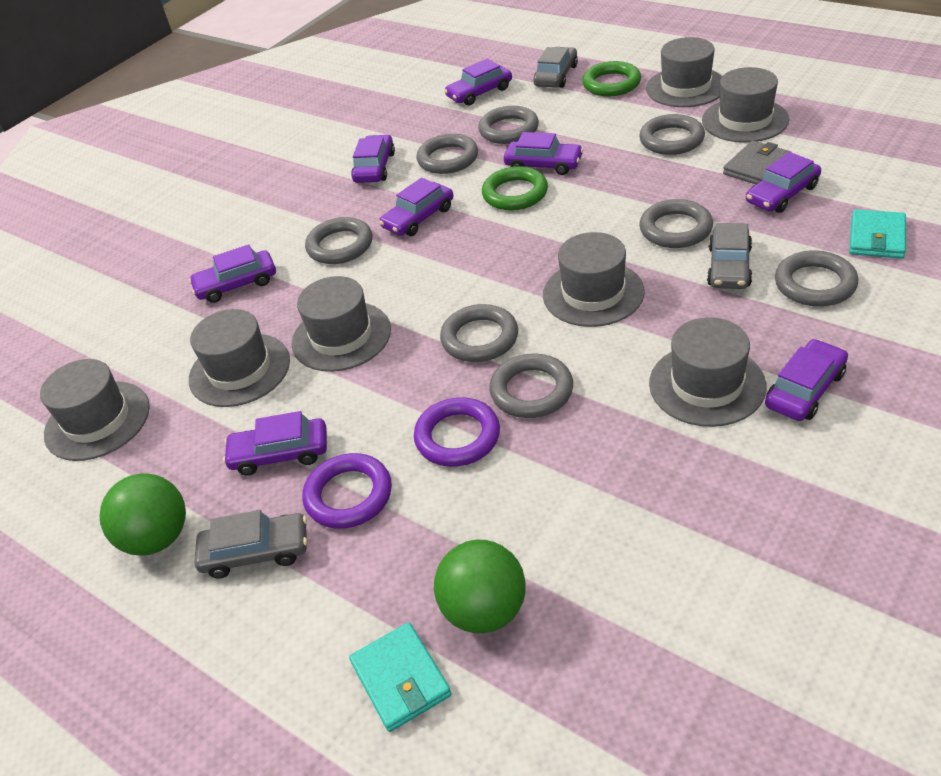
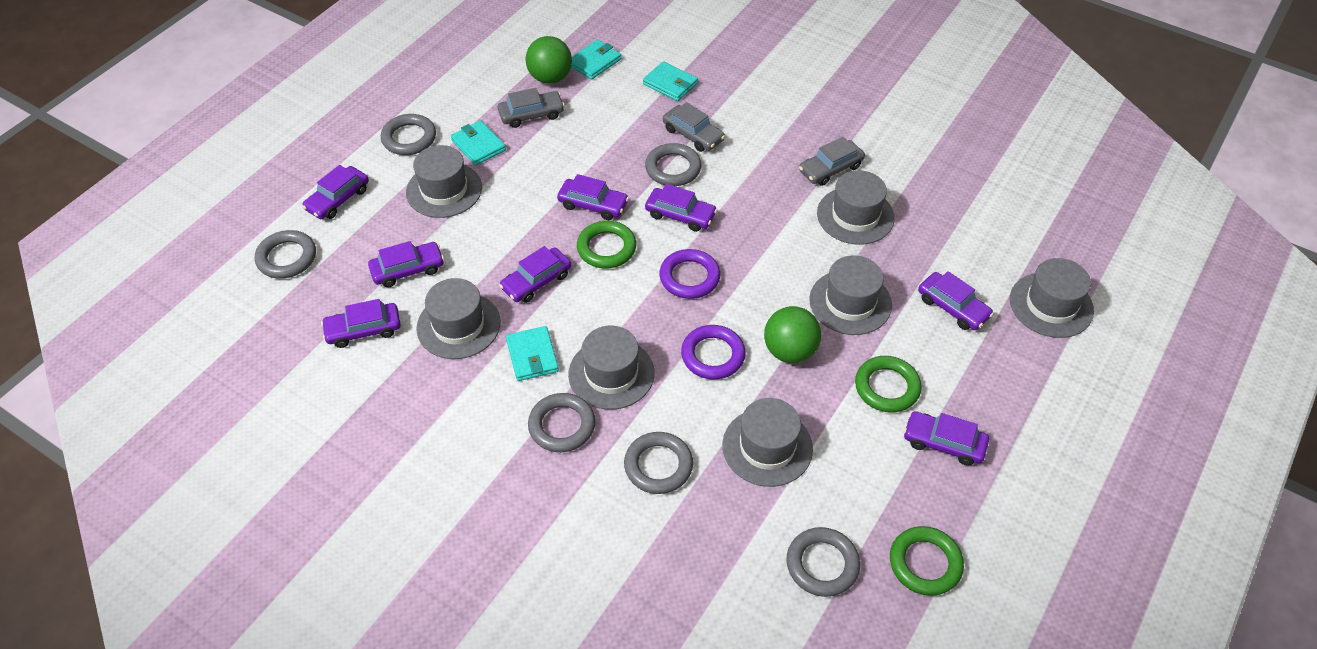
green ring: 2 -> 3
grey ring: 8 -> 6
grey wallet: 1 -> 0
turquoise wallet: 2 -> 4

